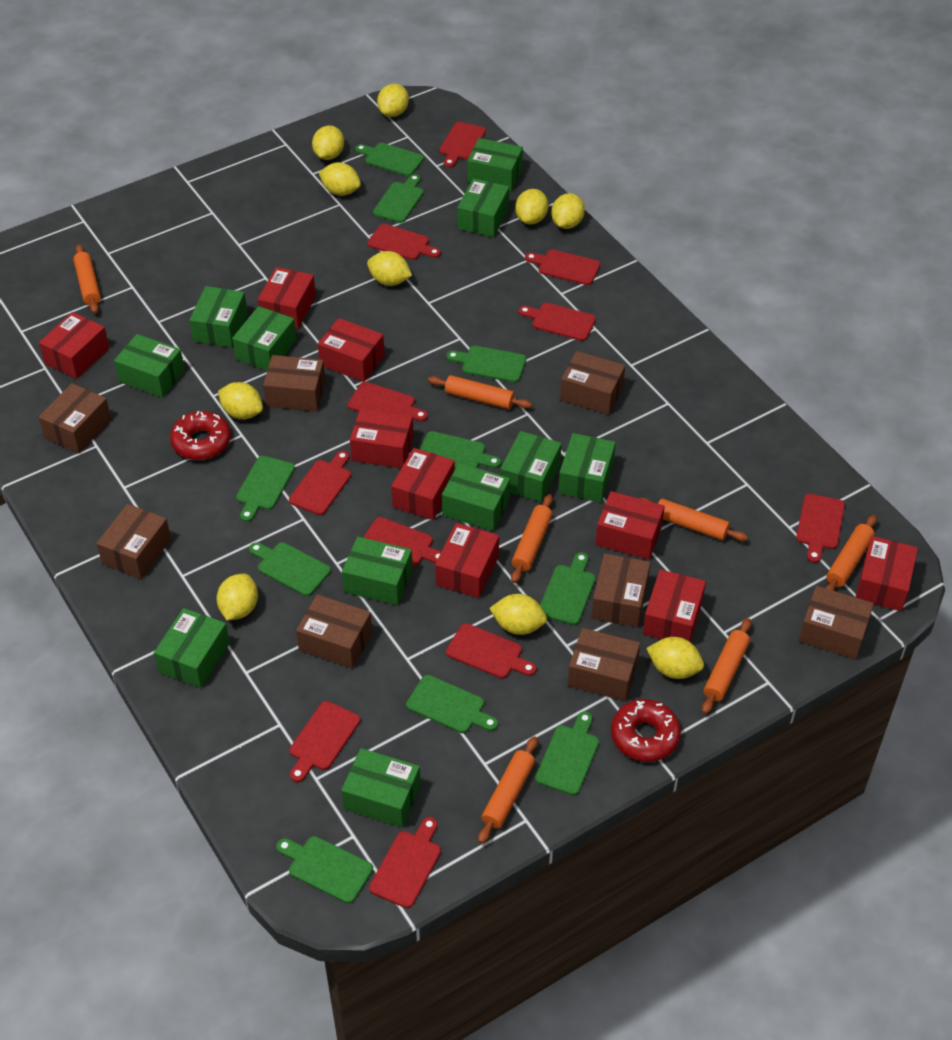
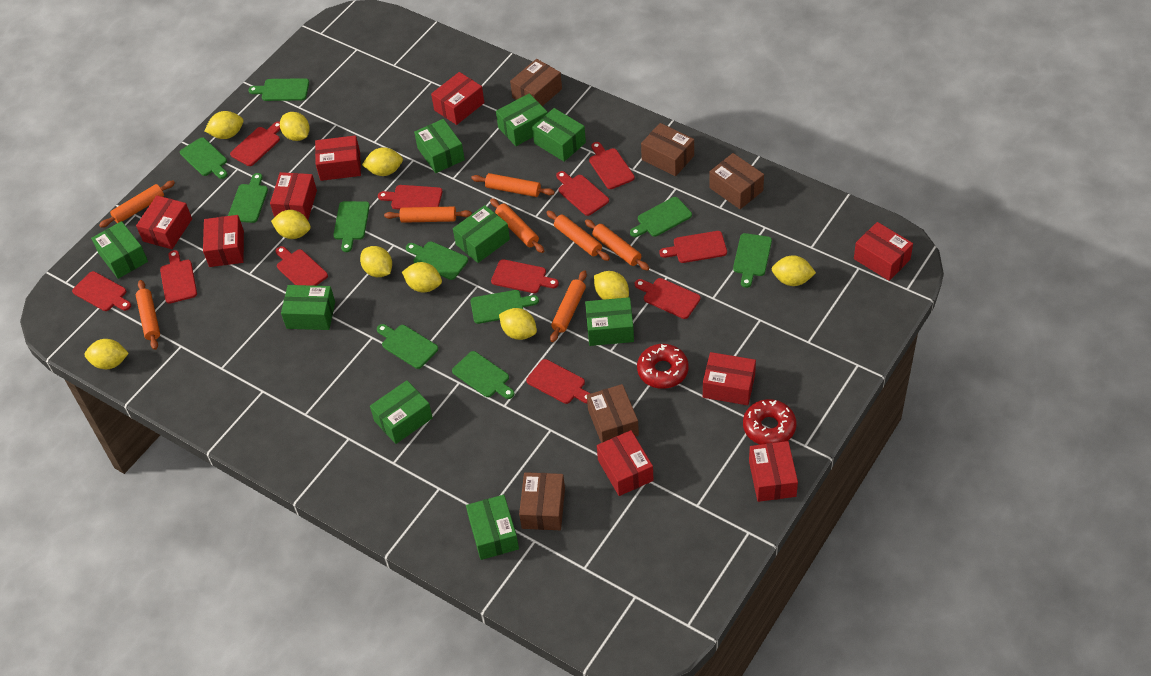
brown box: 8 -> 5
green box: 11 -> 9
orange rolling pin: 7 -> 8

